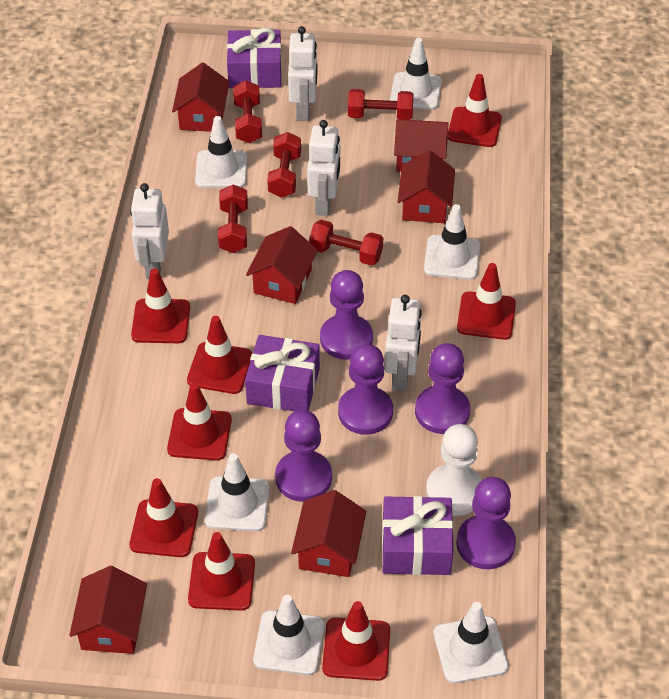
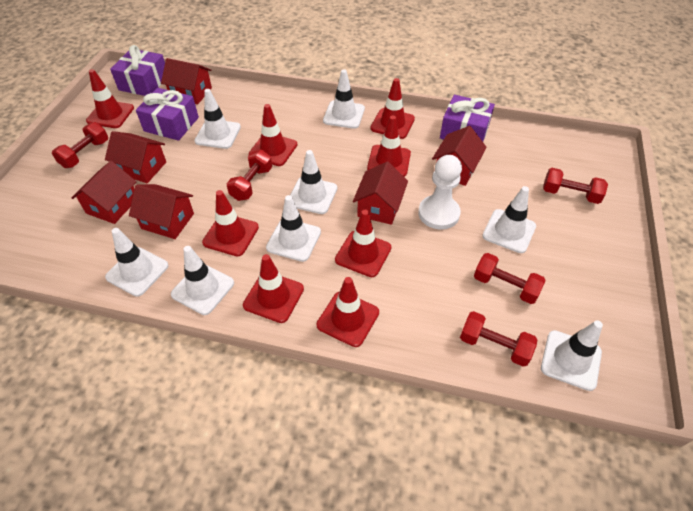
purple pawn: 5 -> 0
white robot: 4 -> 0
white traffic cone: 6 -> 8

